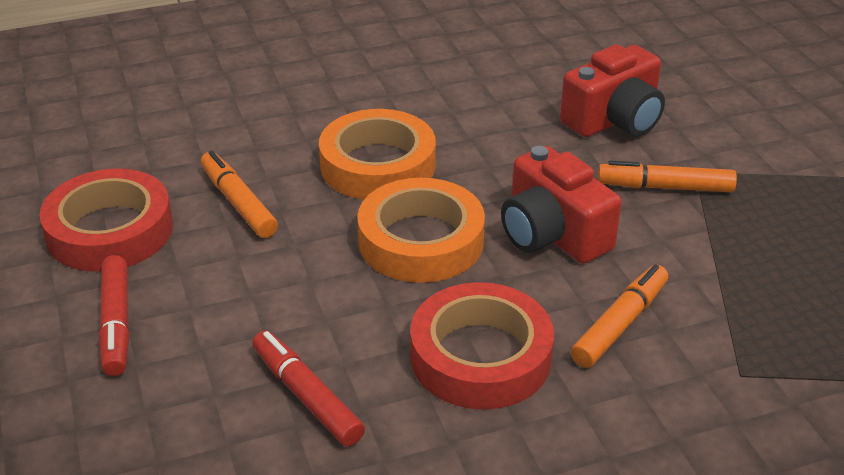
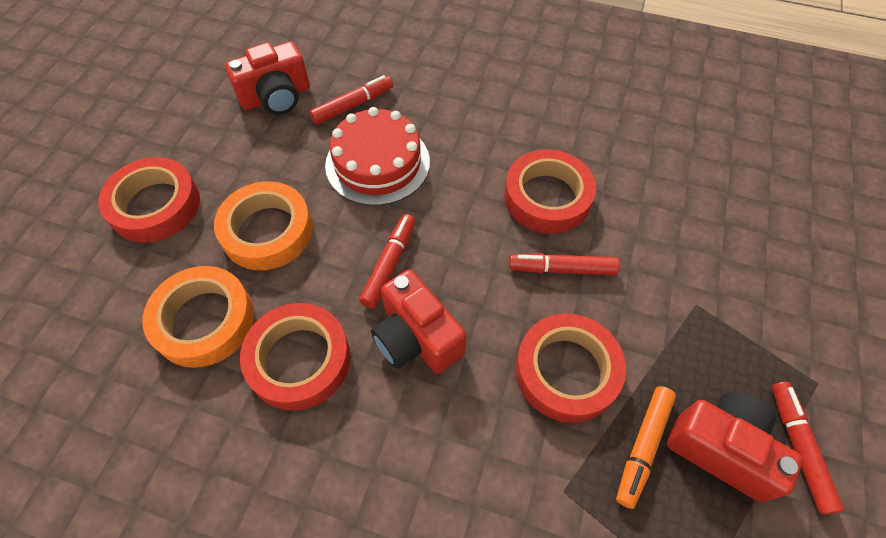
orange marker: 3 -> 1
red cake: 0 -> 1
red camera: 2 -> 3
red marker: 2 -> 4
red tape: 2 -> 4

